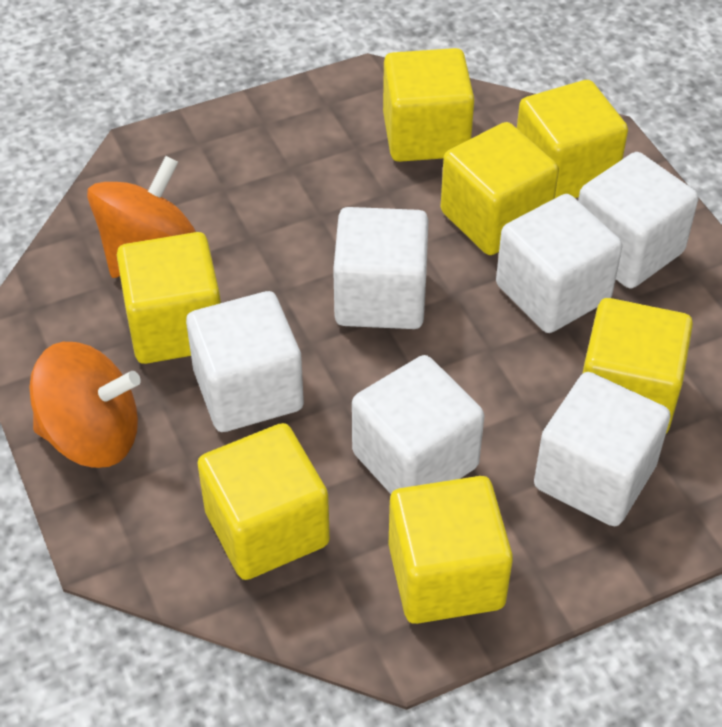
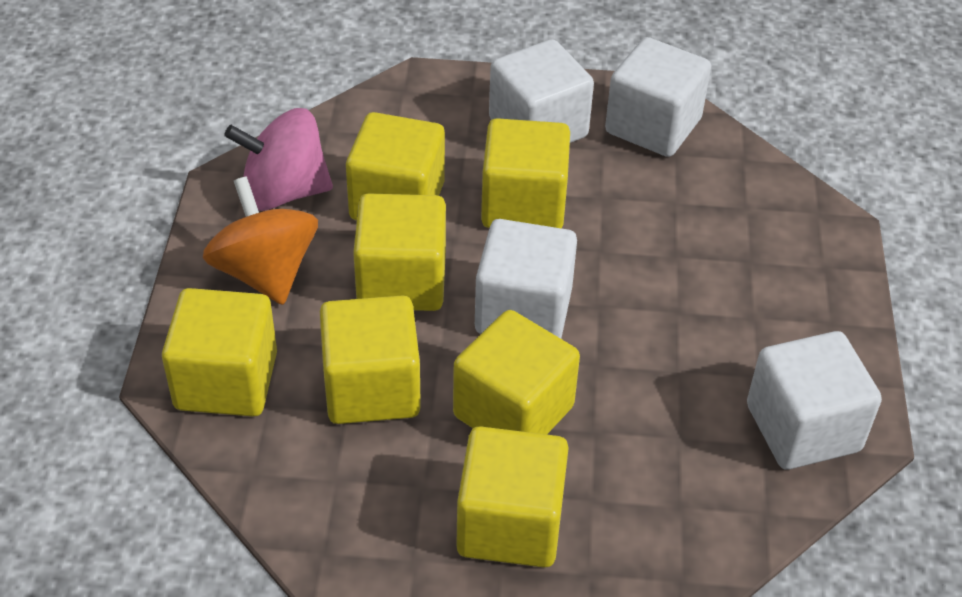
orange spinning top: 2 -> 1
pink spinning top: 0 -> 1
white cube: 6 -> 4

